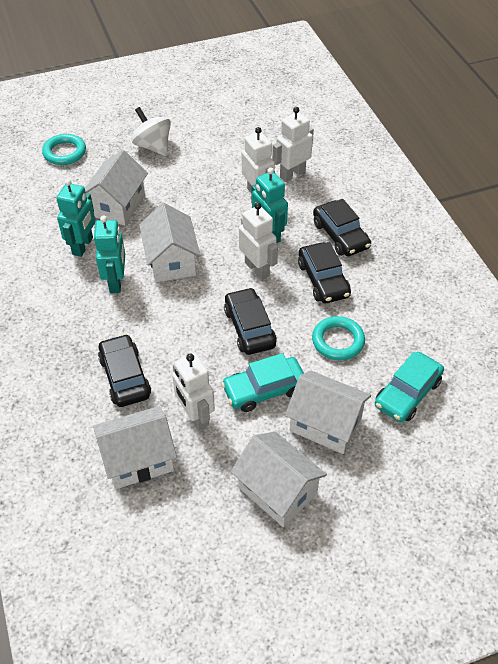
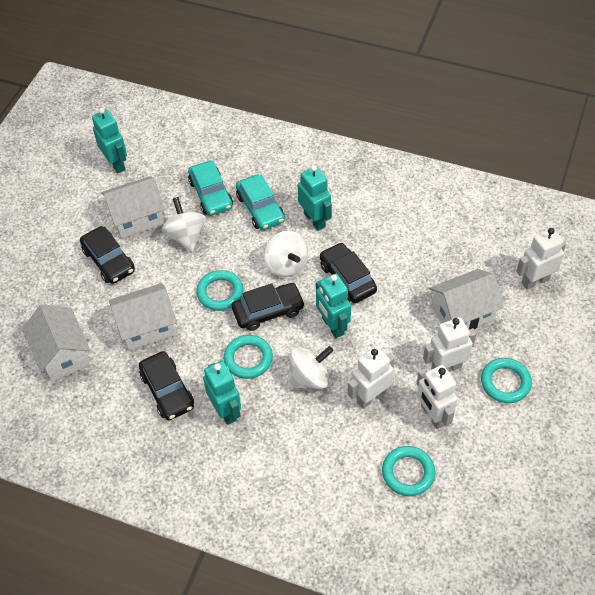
turquoise ring: 2 -> 4
turquoise robot: 3 -> 4
white house: 5 -> 4
white spinning top: 1 -> 3

